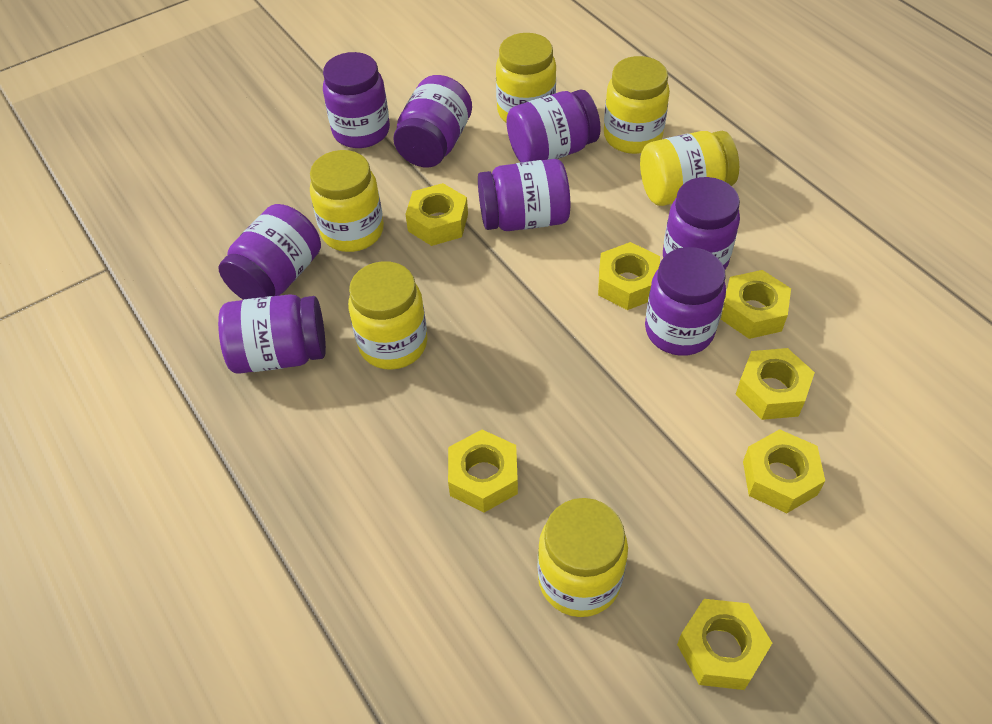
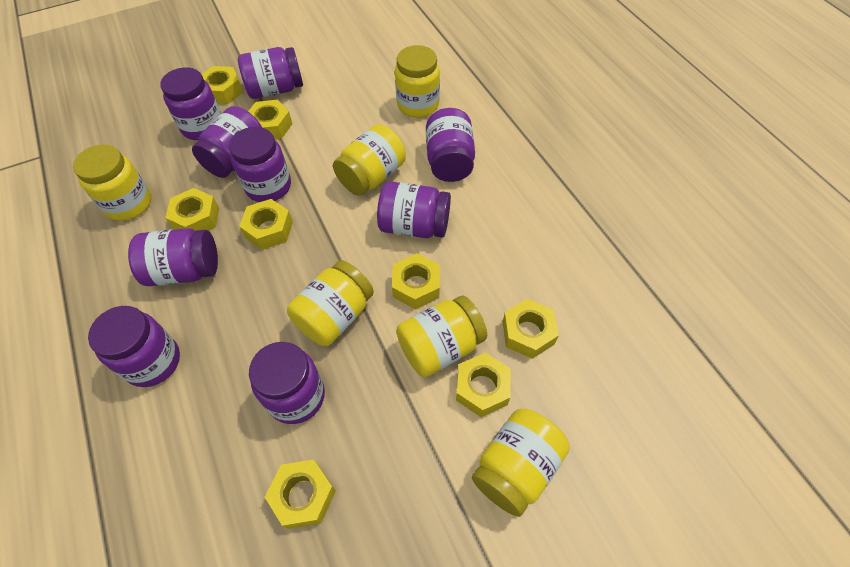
purple jar: 8 -> 9
yellow nut: 7 -> 8

